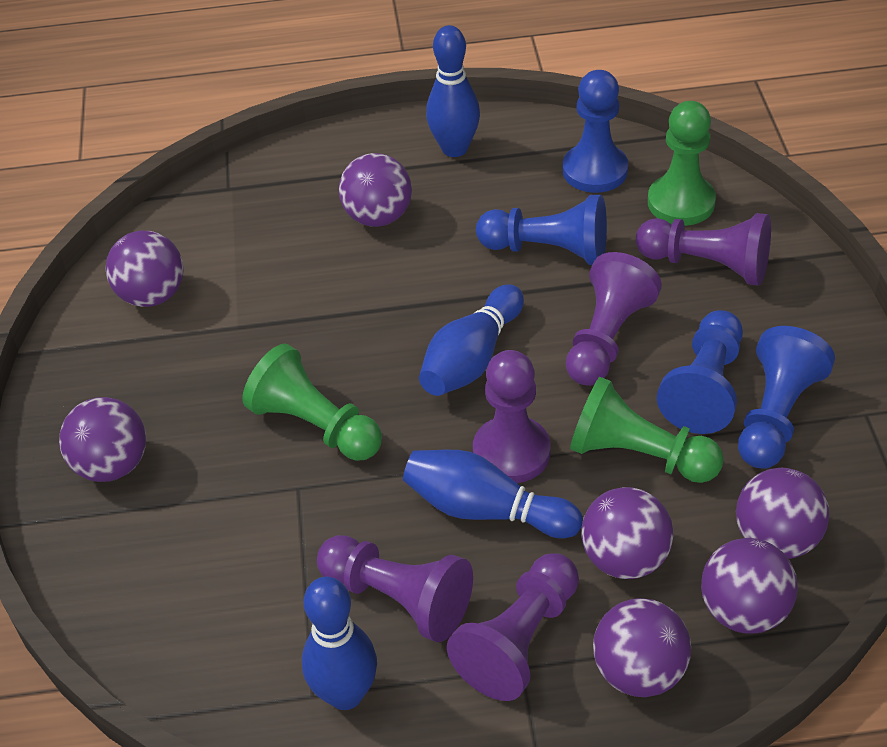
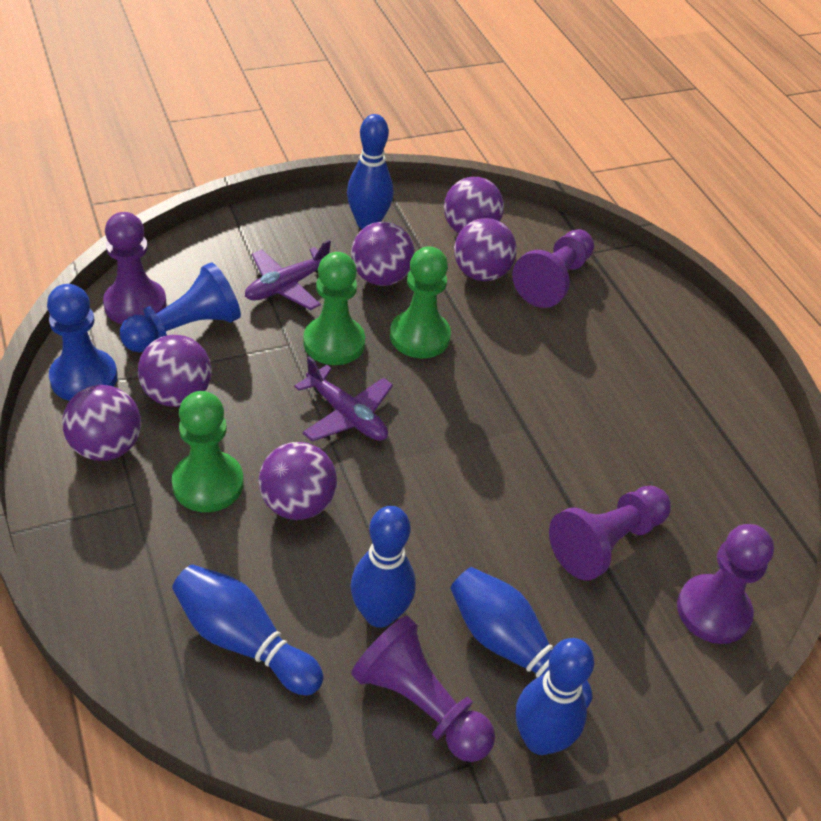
blue bowling pin: 4 -> 5
blue pawn: 4 -> 2
purple ball: 7 -> 6
purple plane: 0 -> 2

